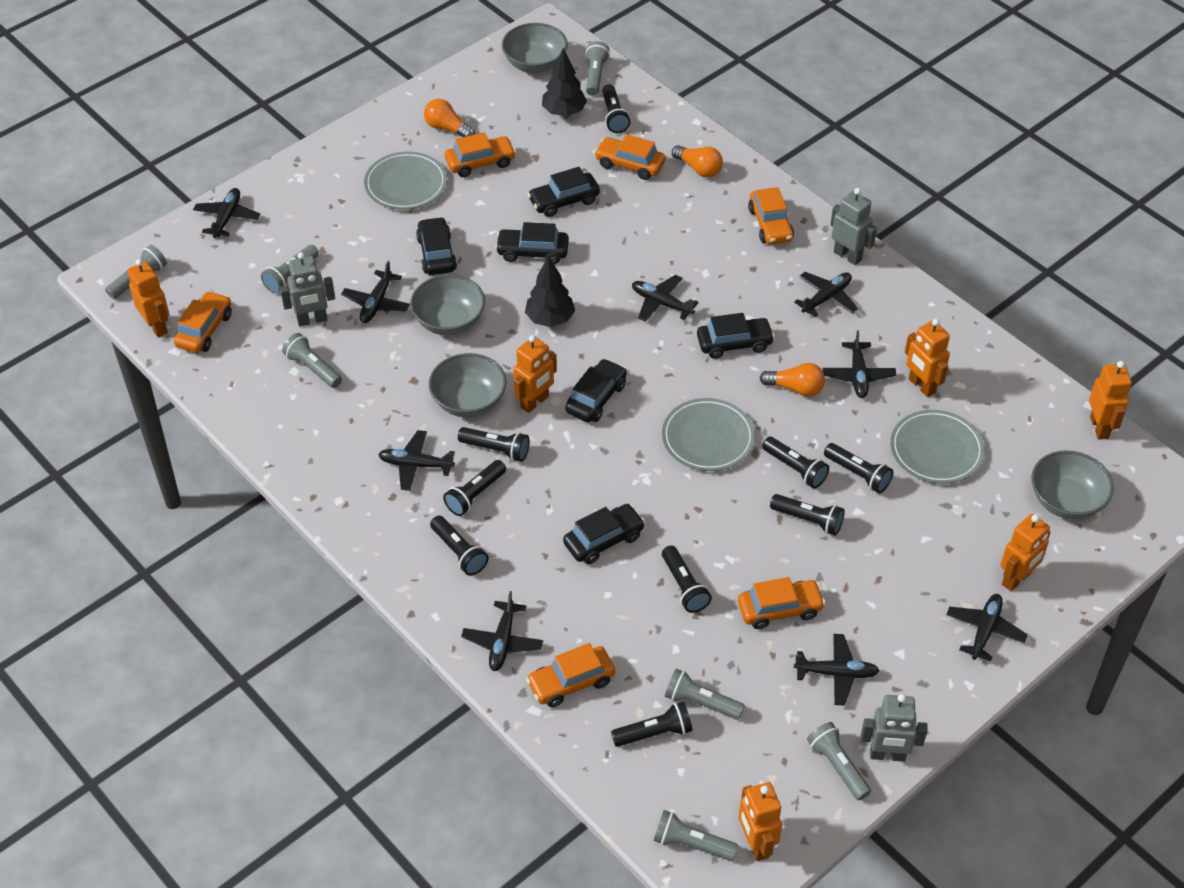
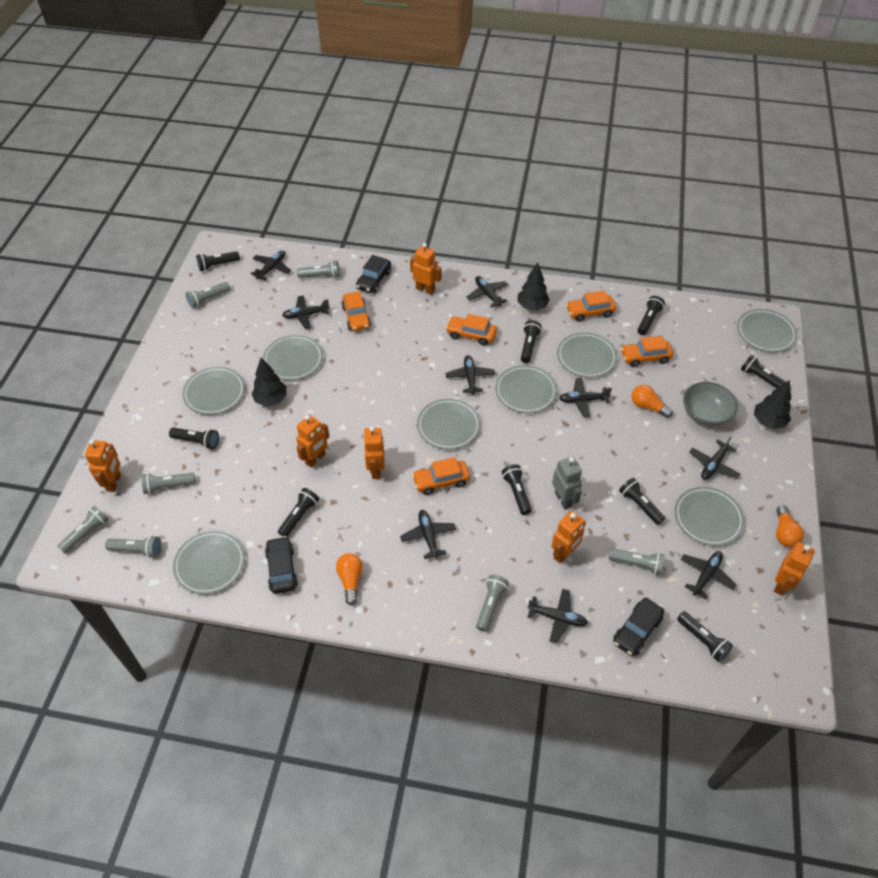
black car: 6 -> 3
black tree: 2 -> 3
grey bowl: 4 -> 1
grey plate: 3 -> 8
grey robot: 3 -> 1
orange car: 6 -> 5

